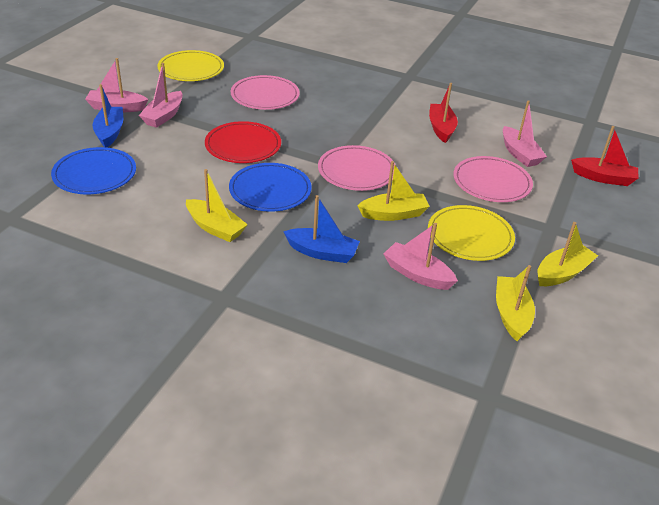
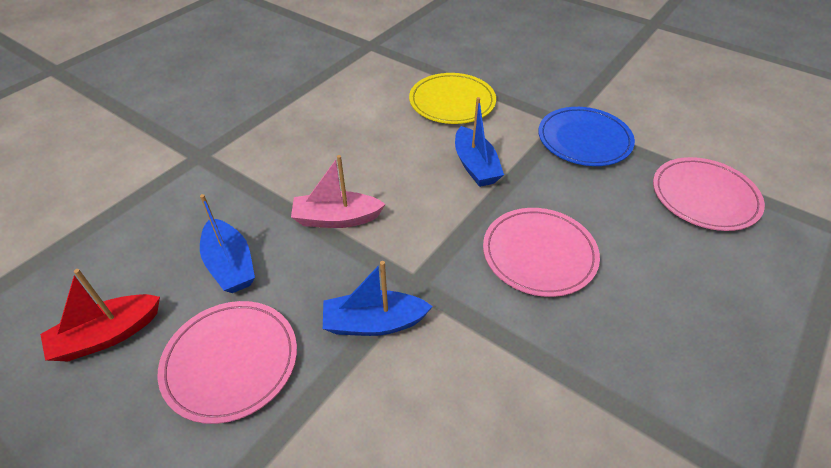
blue boat: 2 -> 3
blue plate: 2 -> 1
pink boat: 4 -> 1
red boat: 2 -> 1
red plate: 1 -> 0
yellow boat: 4 -> 0
yellow plate: 2 -> 1

